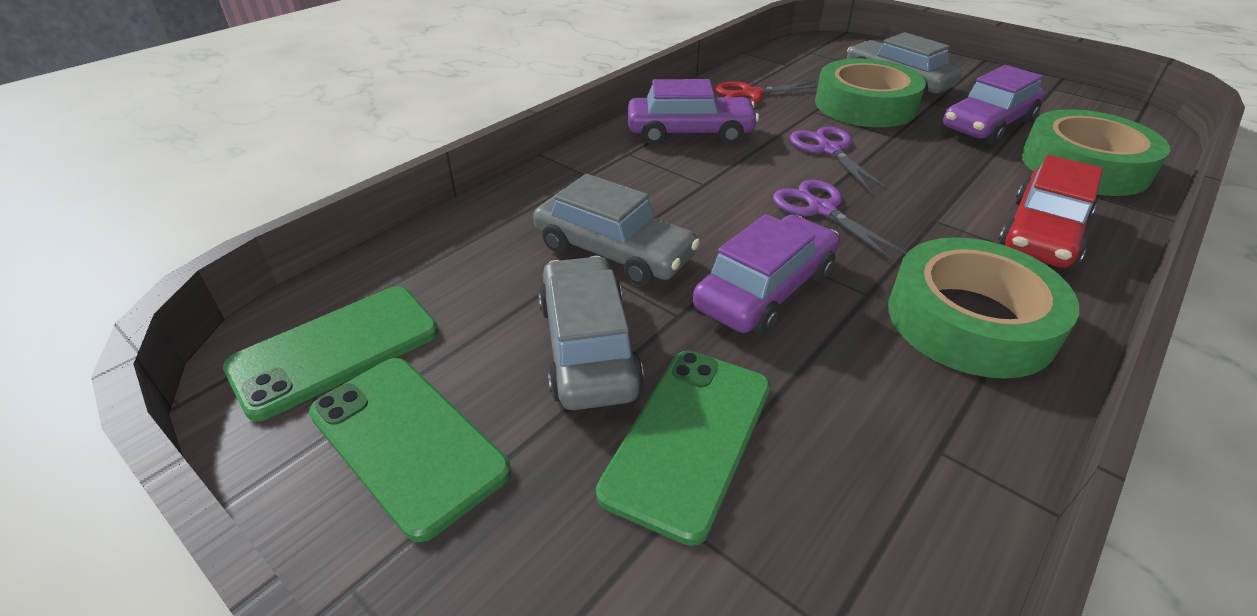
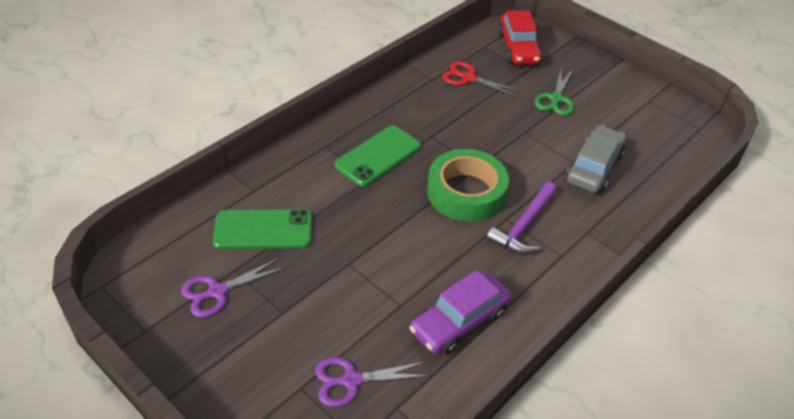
green phone: 3 -> 2
green scissors: 0 -> 1
green tape: 3 -> 1
grey car: 3 -> 1
purple car: 3 -> 1
purple hammer: 0 -> 1

